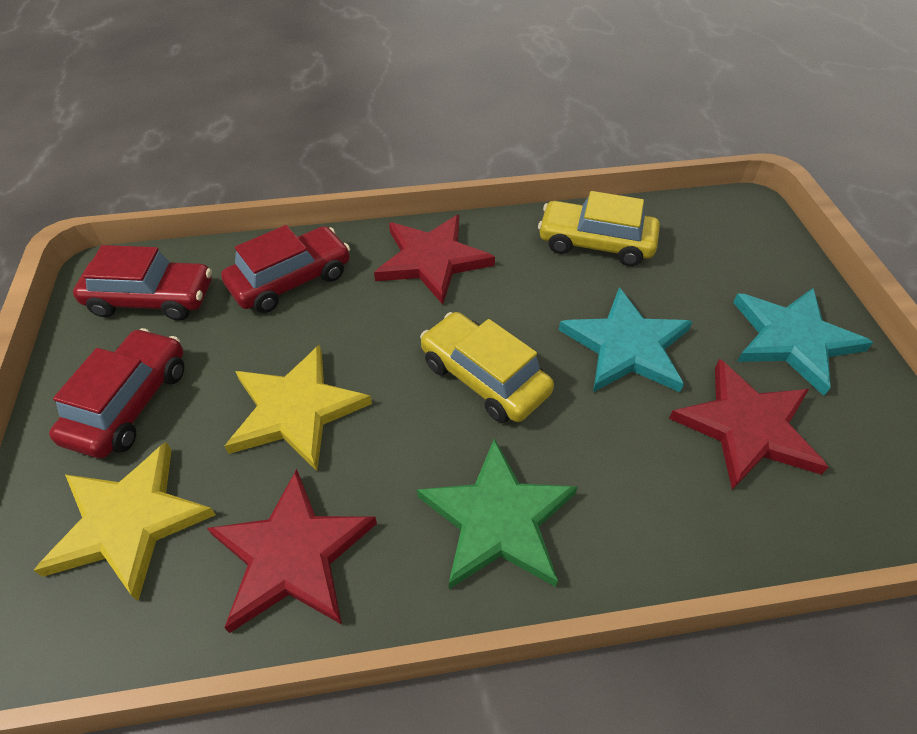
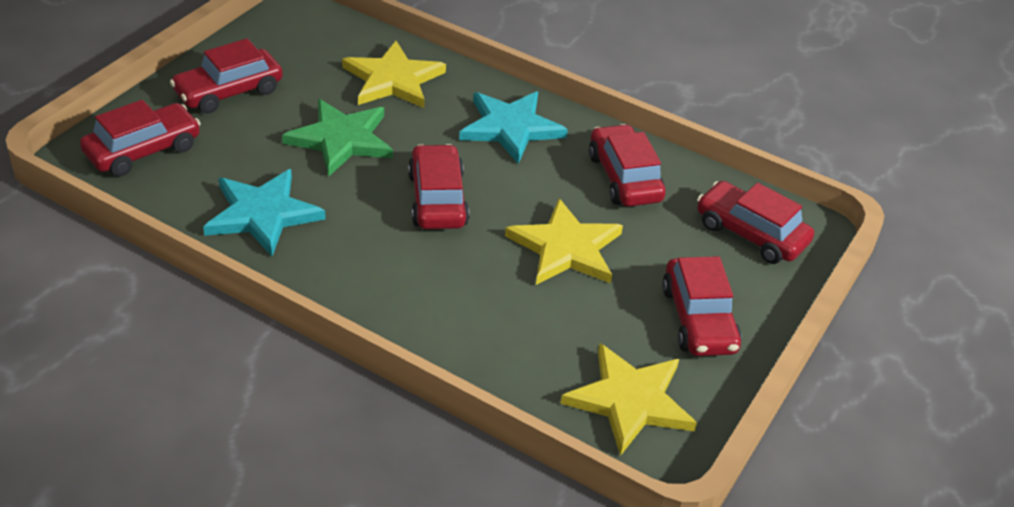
red car: 3 -> 6
red star: 3 -> 0
yellow car: 2 -> 0
yellow star: 2 -> 3

